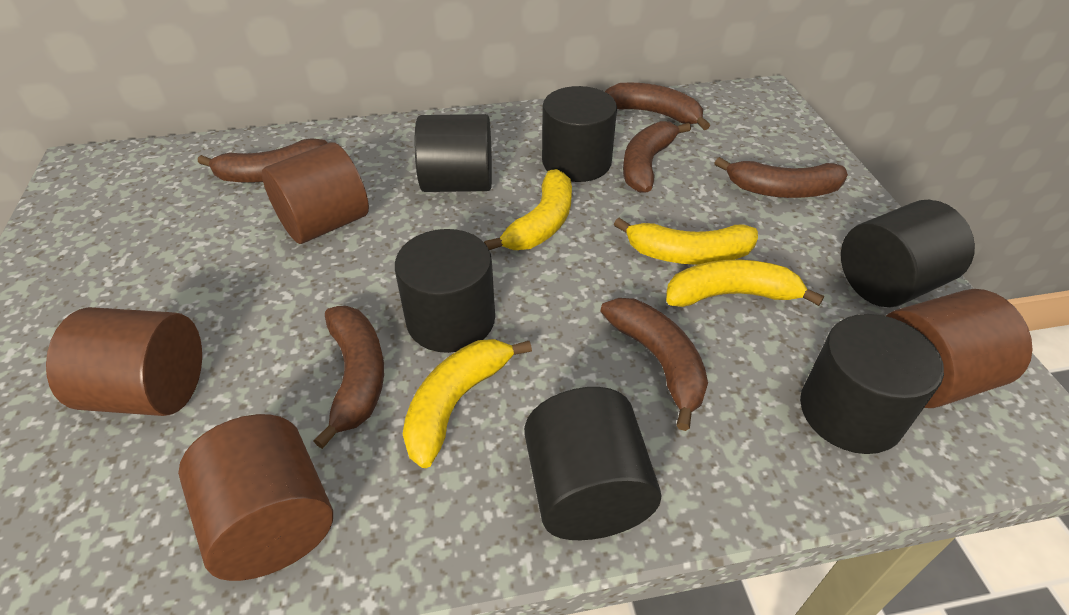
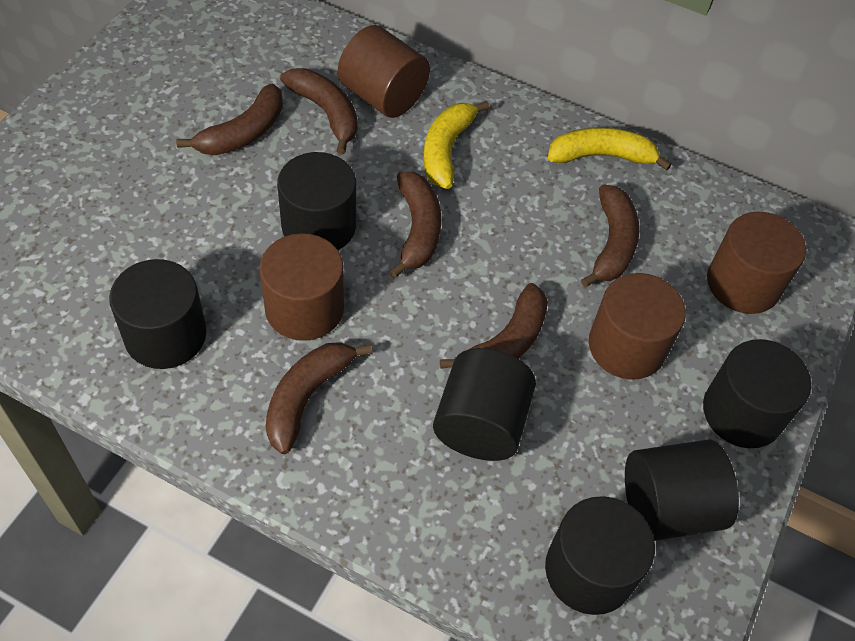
yellow banana: 4 -> 2

